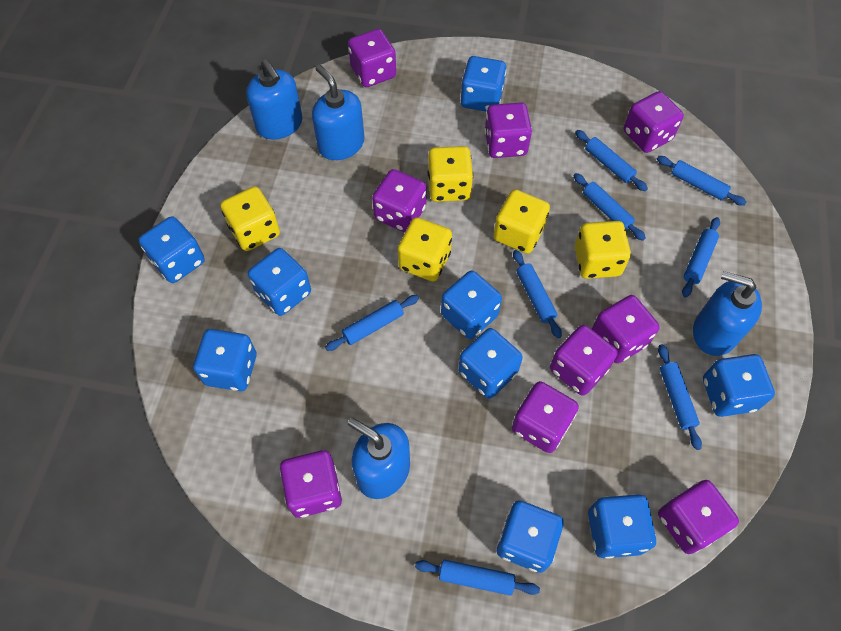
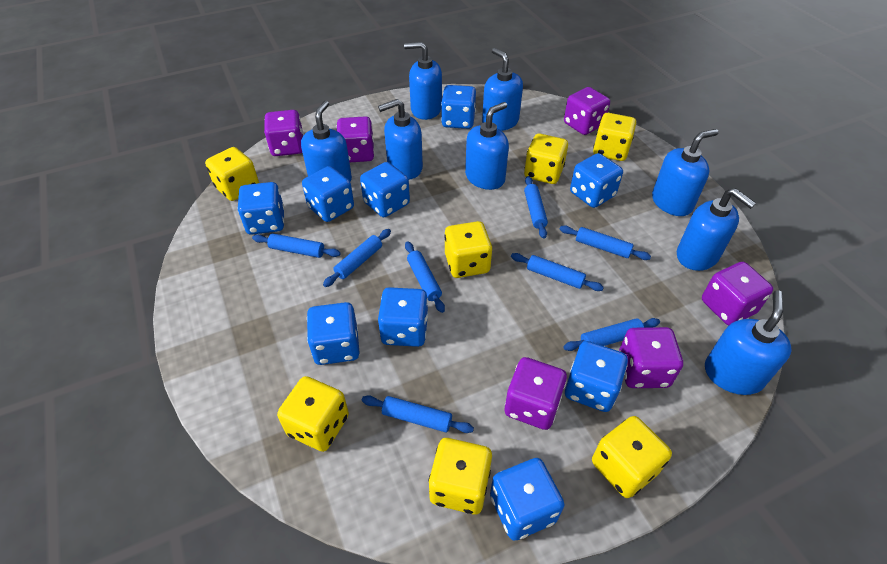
blue soap dispenser: 4 -> 8
purple dice: 9 -> 6
yellow dice: 5 -> 7

